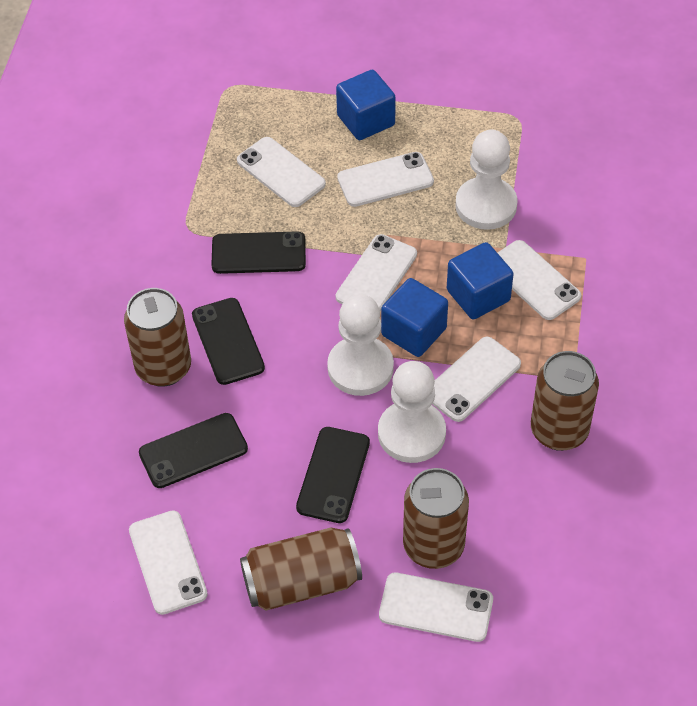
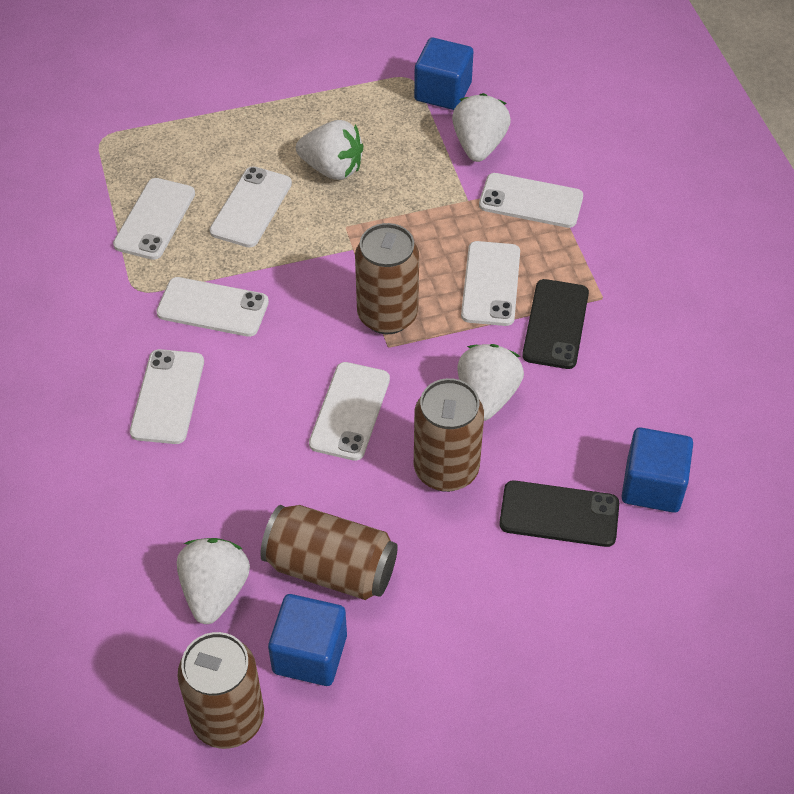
black phone: 4 -> 2
white pawn: 3 -> 0
white strawberry: 0 -> 4

